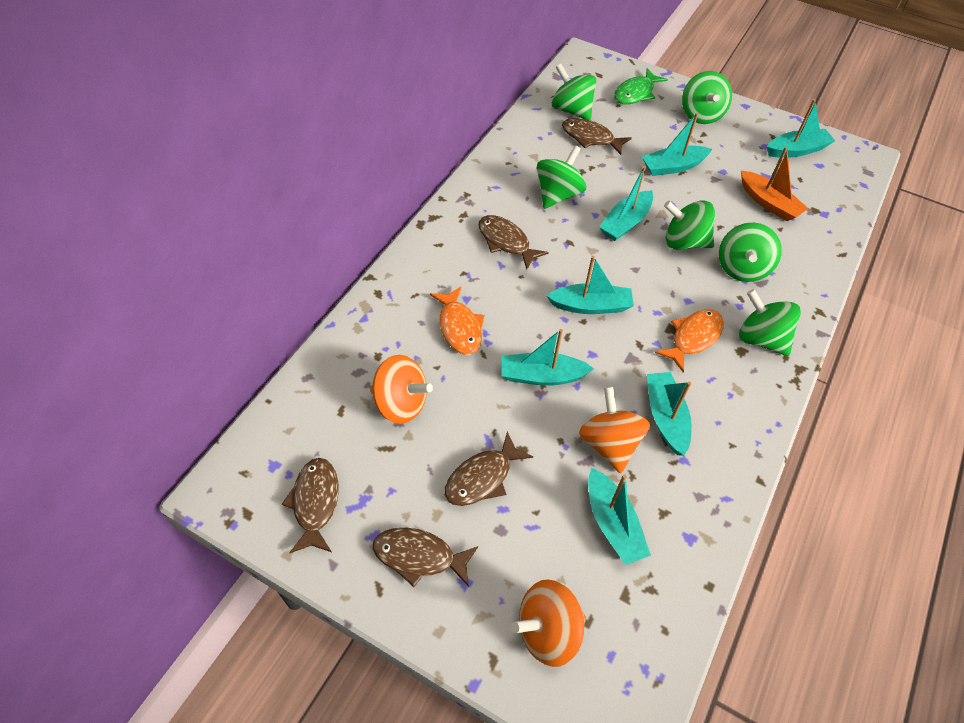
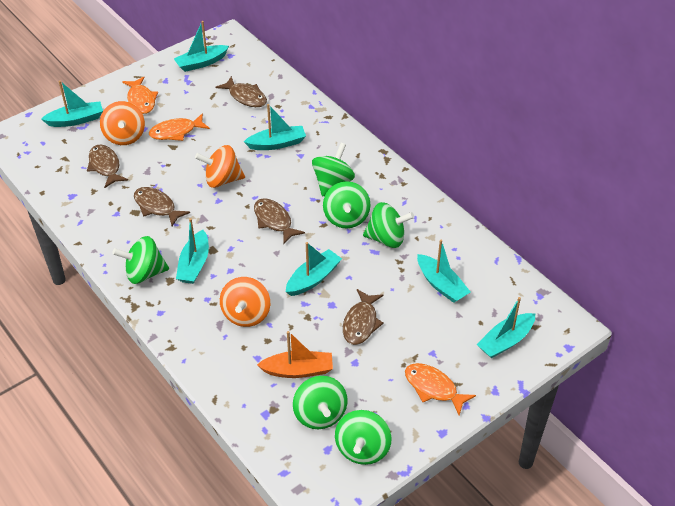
green fish: 1 -> 0
orange fish: 2 -> 3

